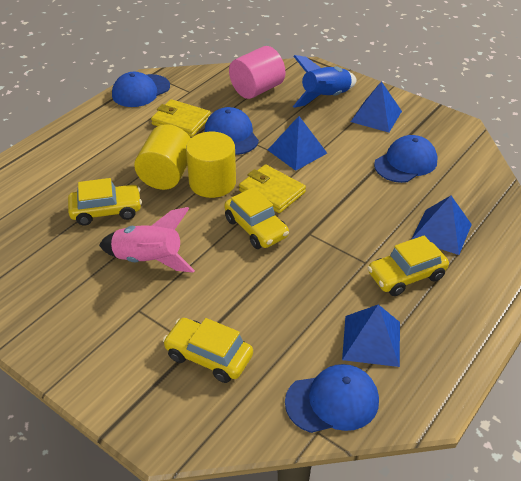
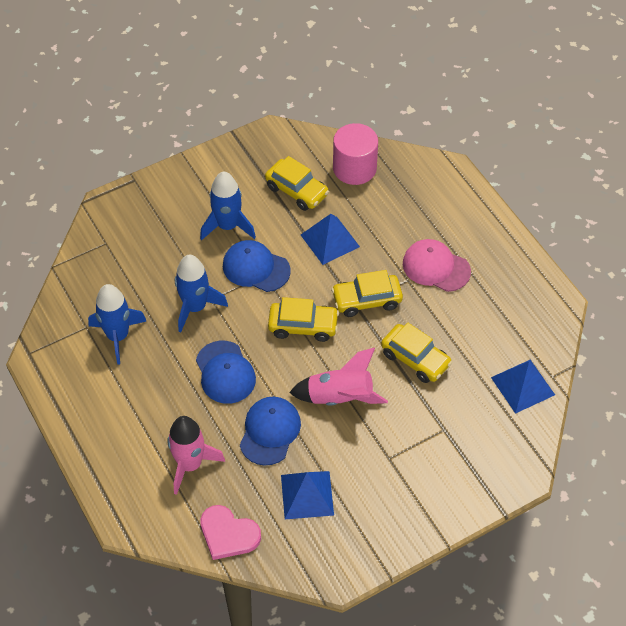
blue cap: 4 -> 3
blue pyramid: 4 -> 3
blue rocket: 1 -> 3
pink cap: 0 -> 1
pink heart: 0 -> 1
pink rocket: 1 -> 2
yellow cylinder: 2 -> 0
yellow wallet: 2 -> 0

